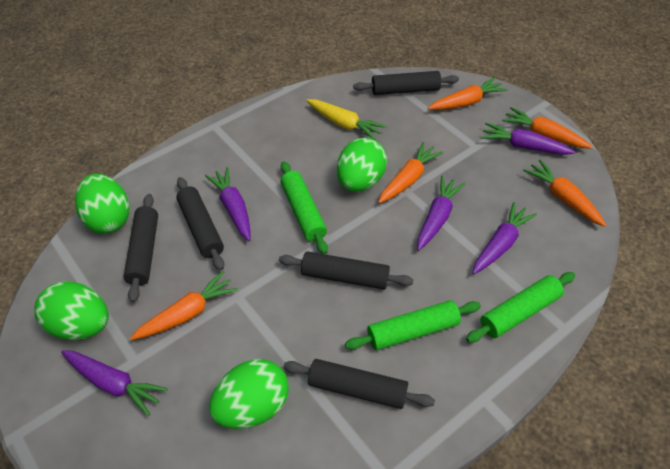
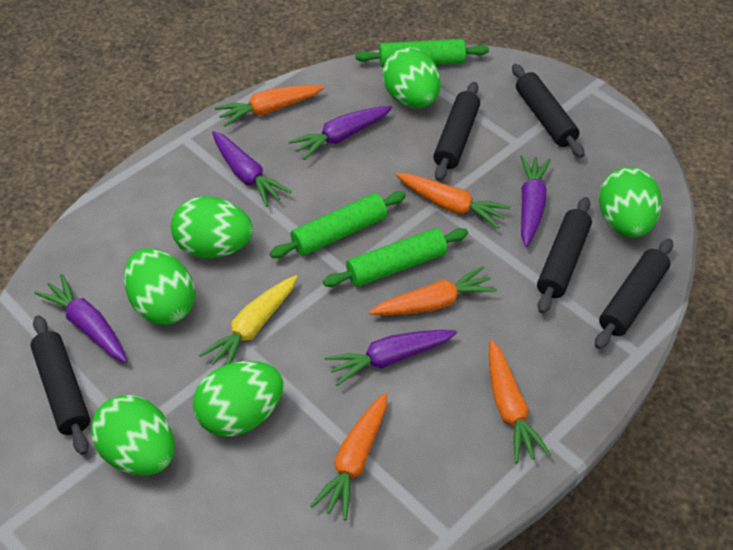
green egg: 4 -> 6

